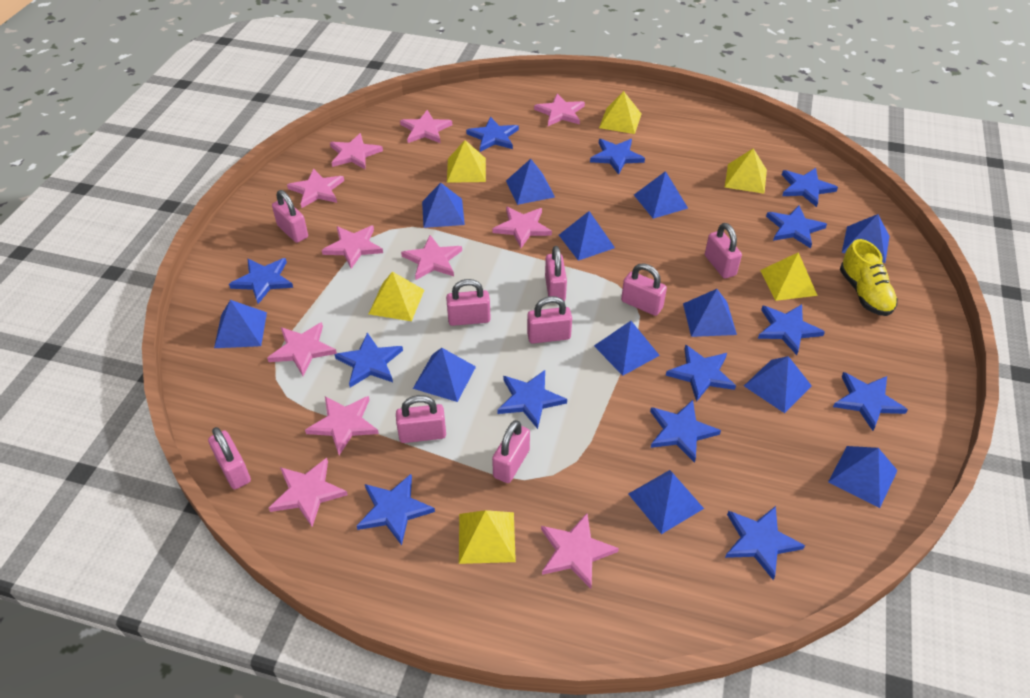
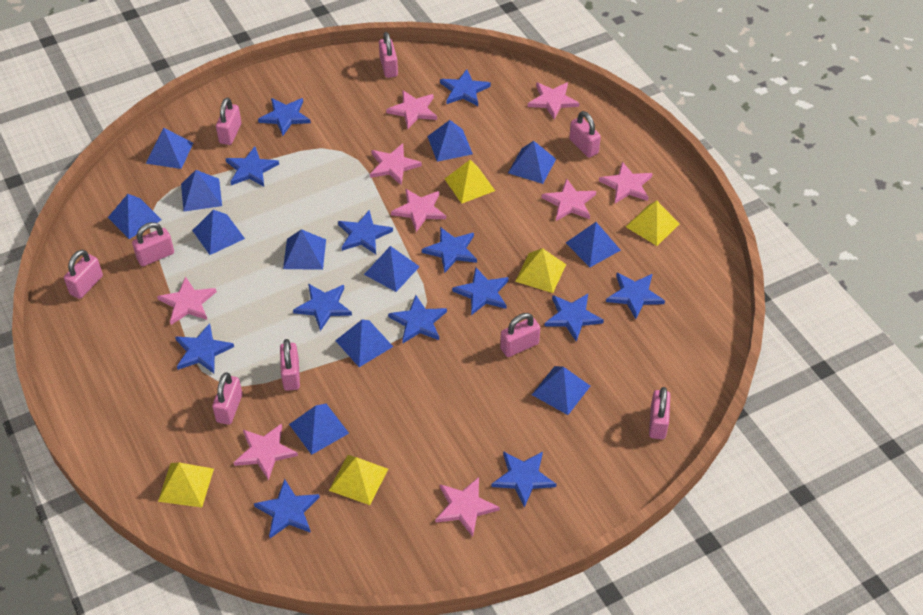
pink star: 11 -> 9
yellow pyramid: 6 -> 5
yellow shoe: 1 -> 0

